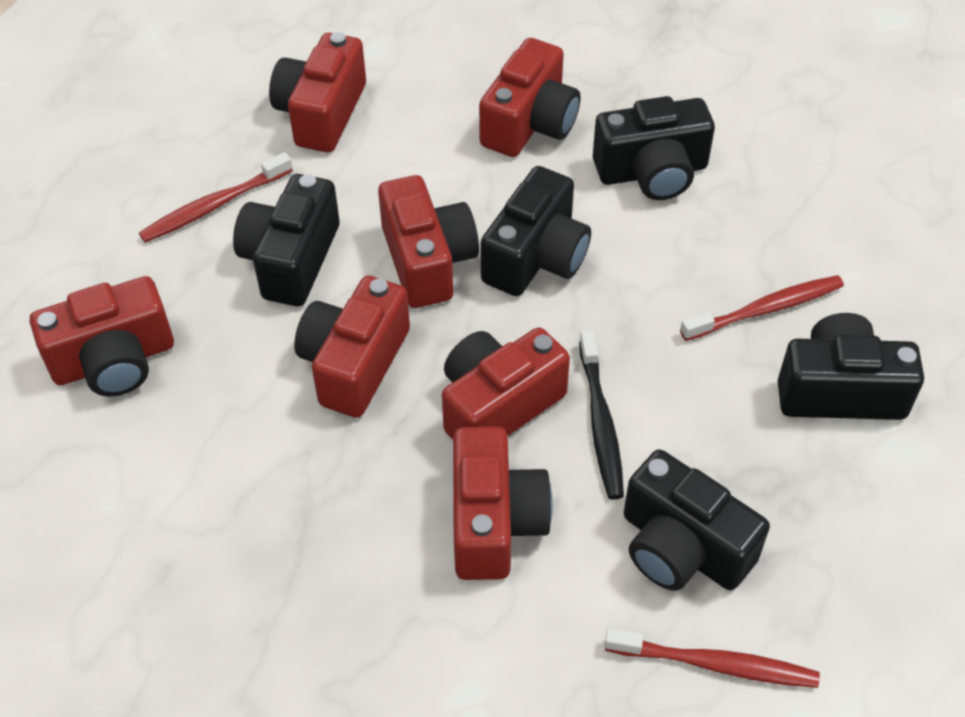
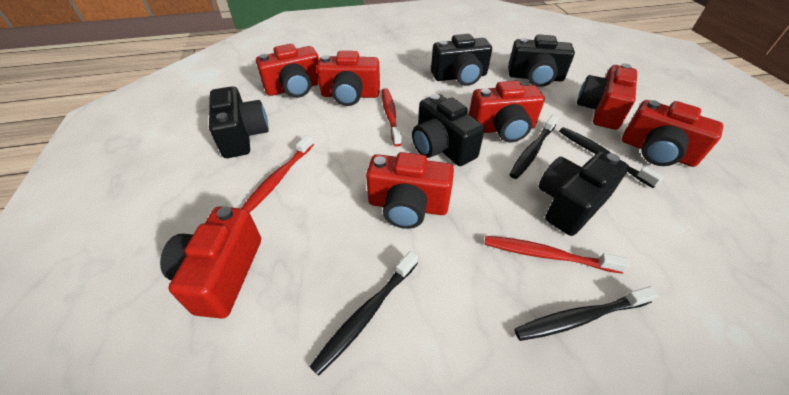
black toothbrush: 1 -> 4

